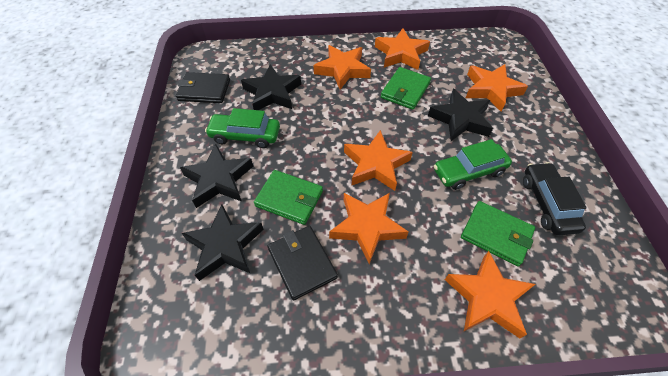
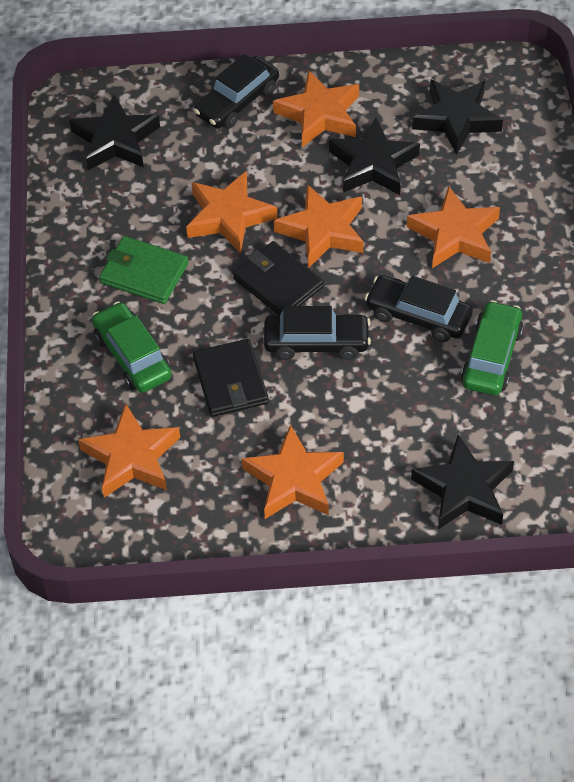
black car: 1 -> 3
green wallet: 3 -> 1

